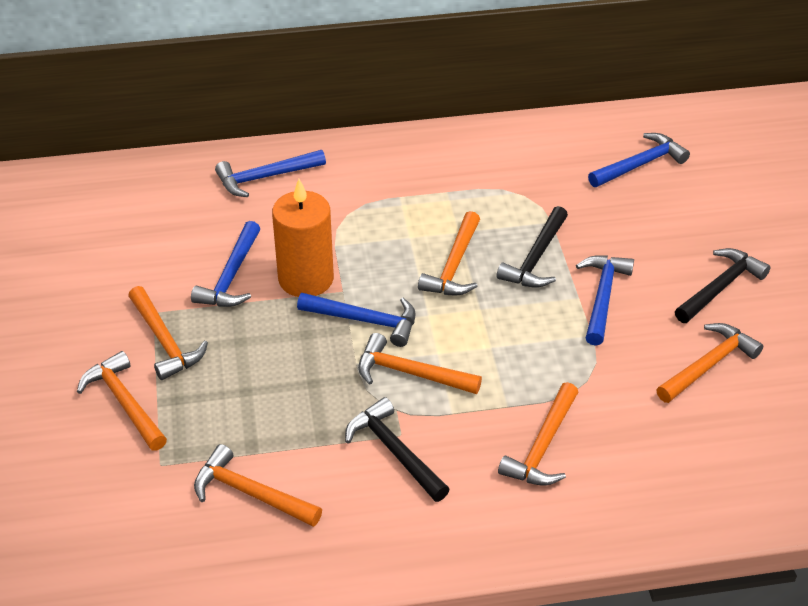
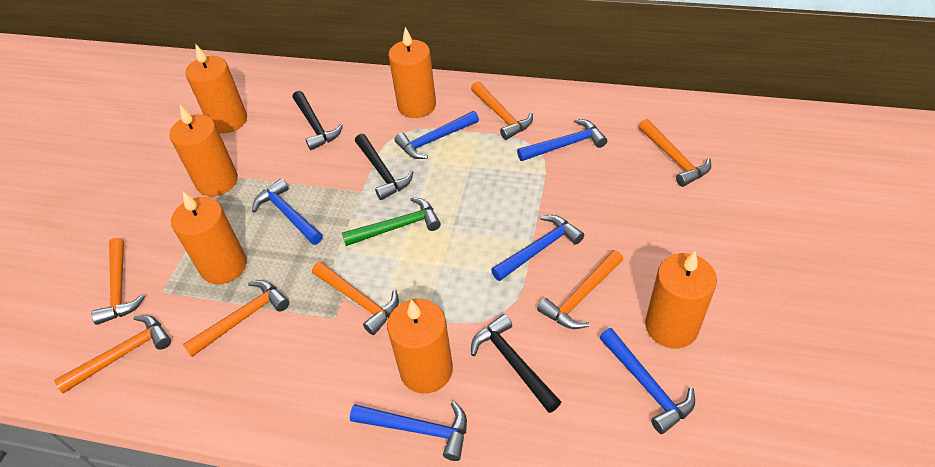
blue hammer: 5 -> 6
green hammer: 0 -> 1
orange candle: 1 -> 6

